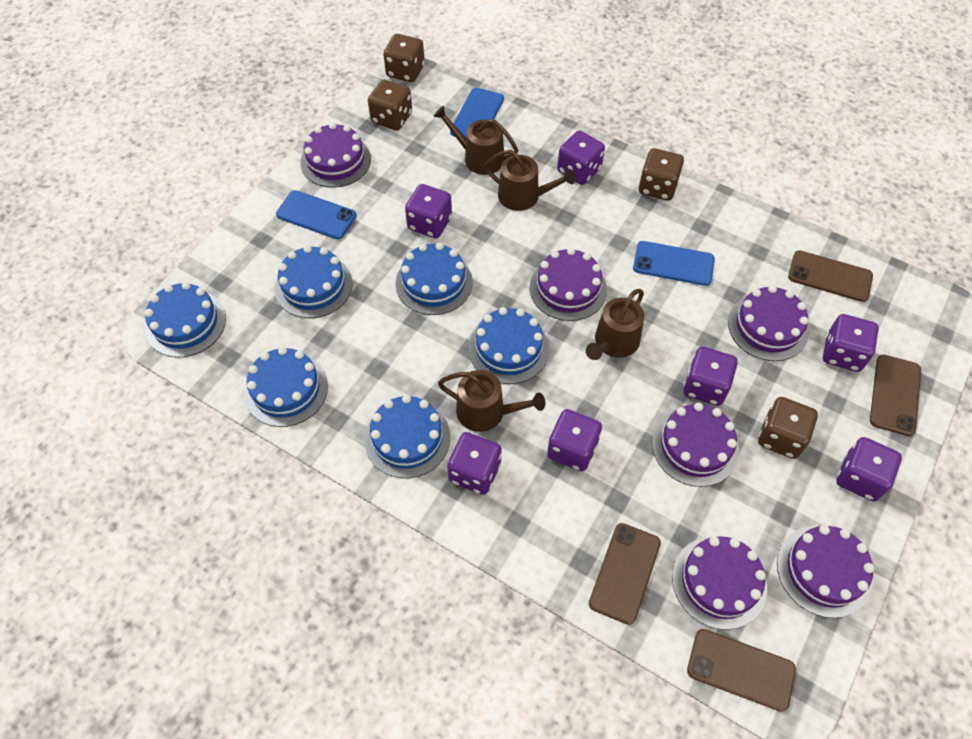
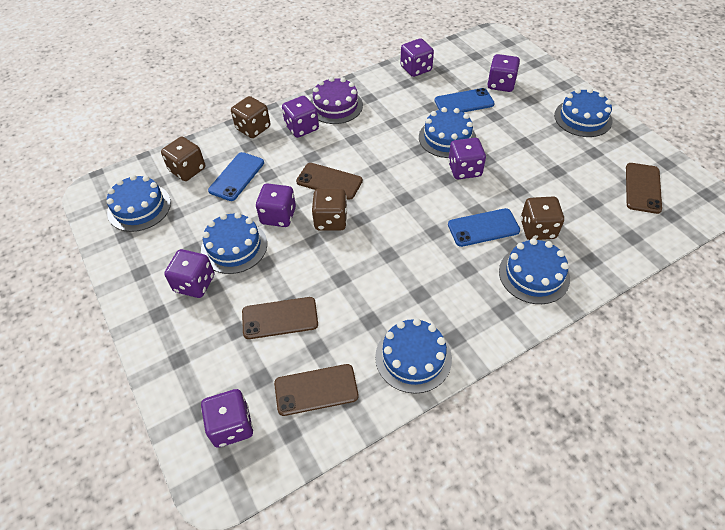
brown watering can: 4 -> 0
purple cake: 6 -> 1

